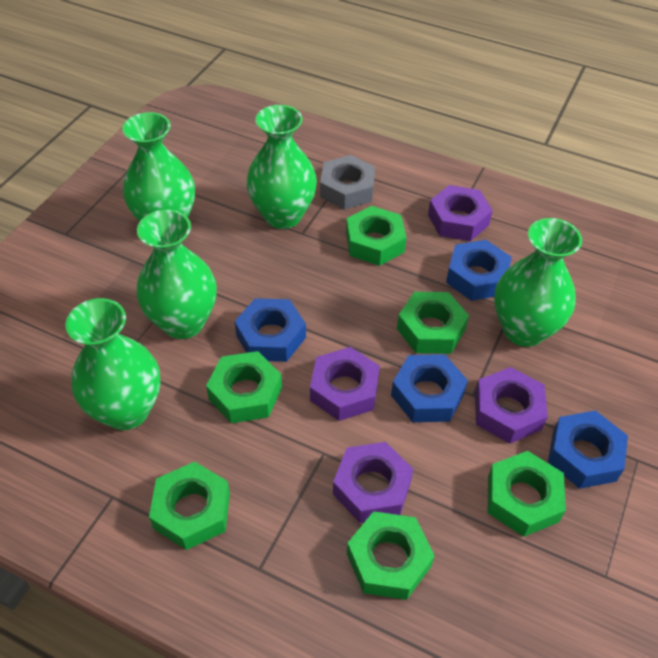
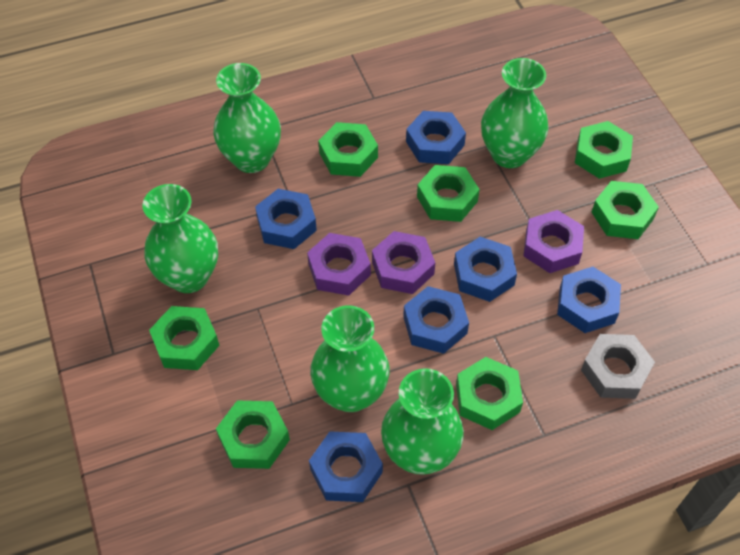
blue nut: 4 -> 6
green nut: 6 -> 7
purple nut: 4 -> 3

